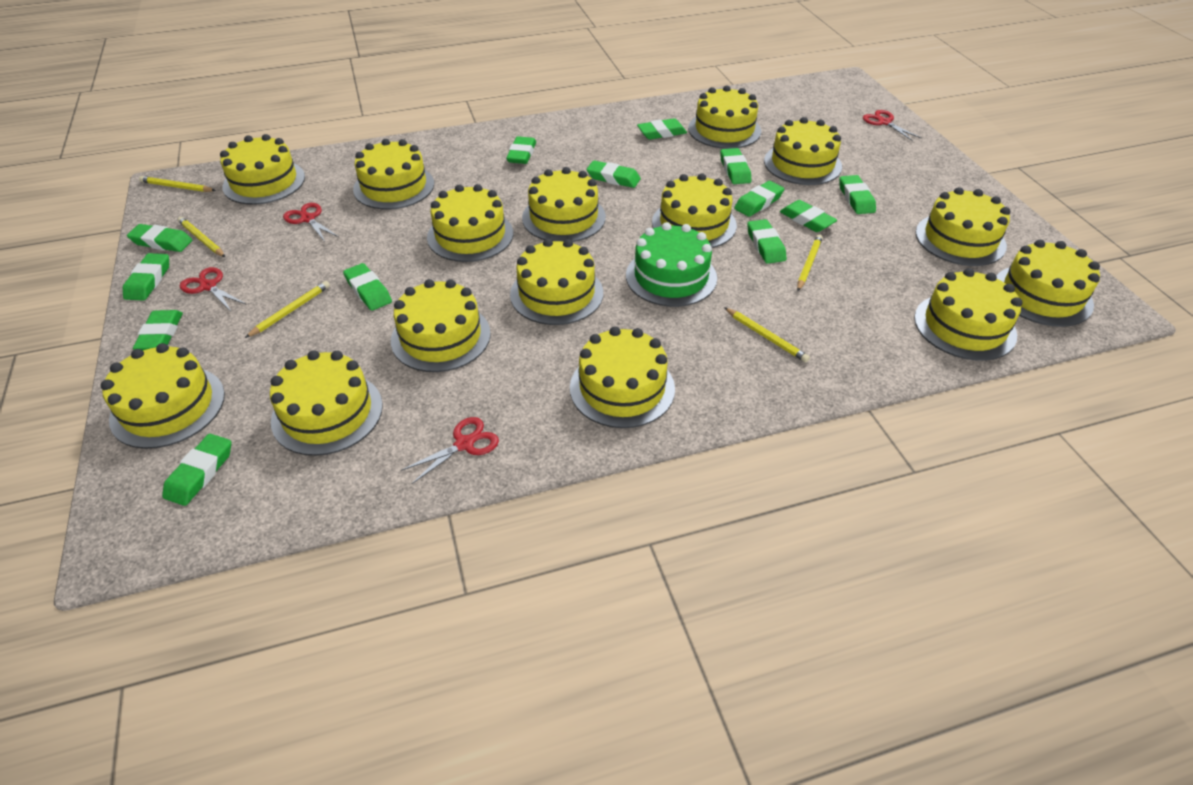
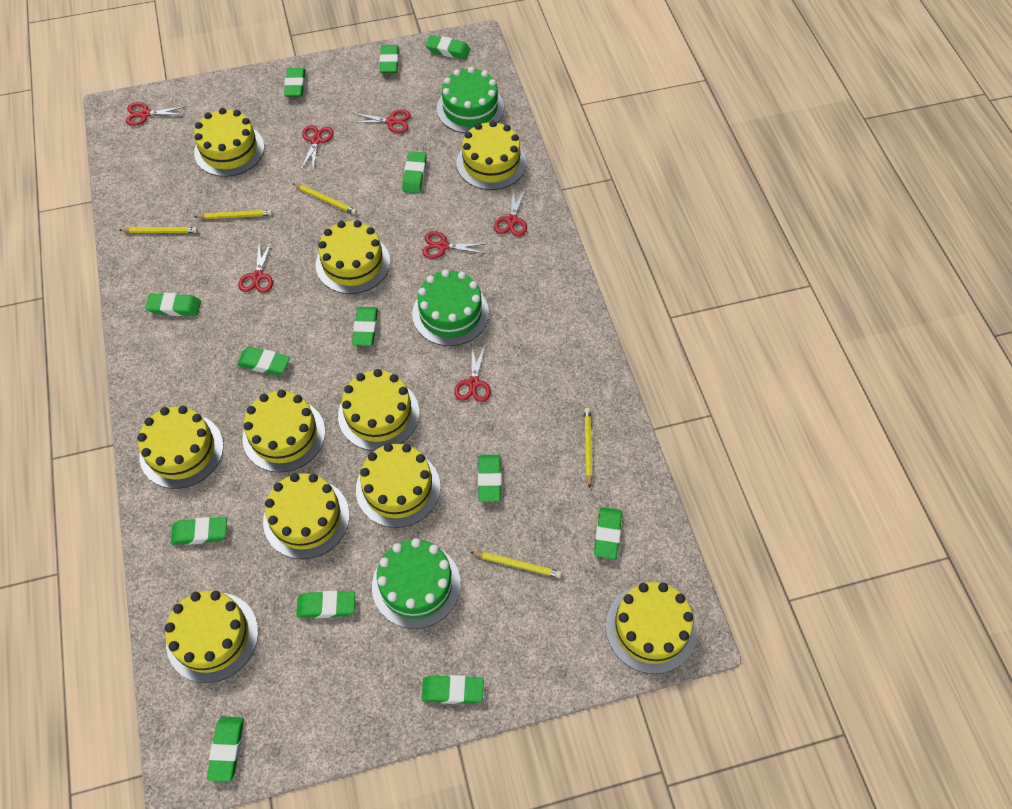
green cake: 1 -> 3
red scissors: 4 -> 7
yellow cake: 15 -> 10

